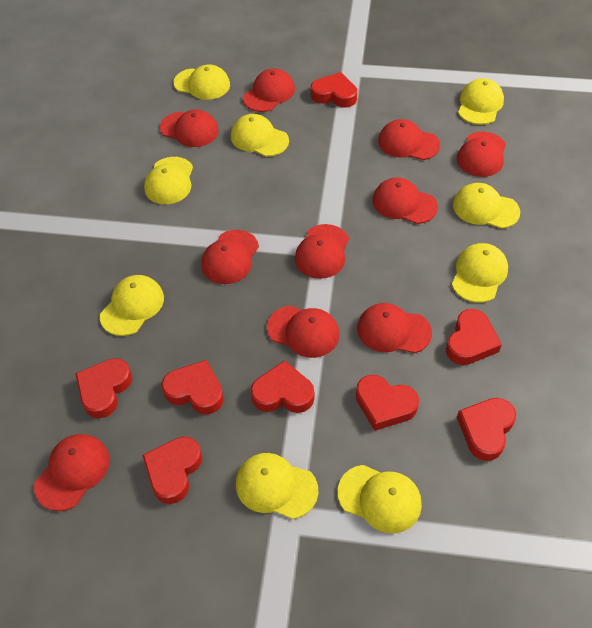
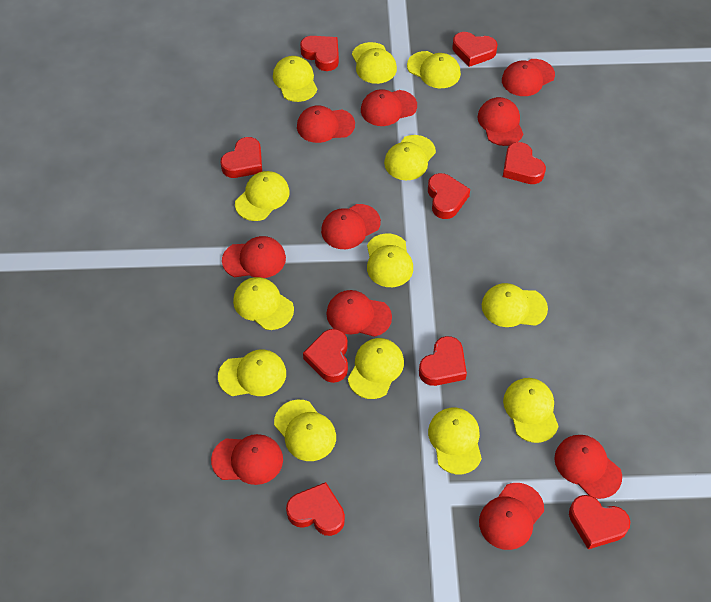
red heart: 8 -> 9
yellow cap: 9 -> 13

